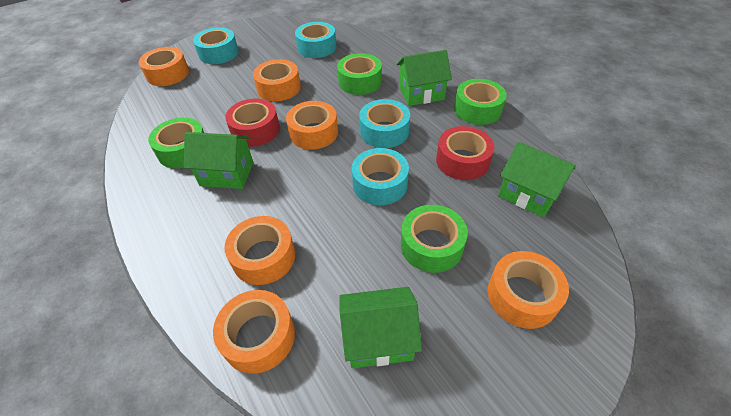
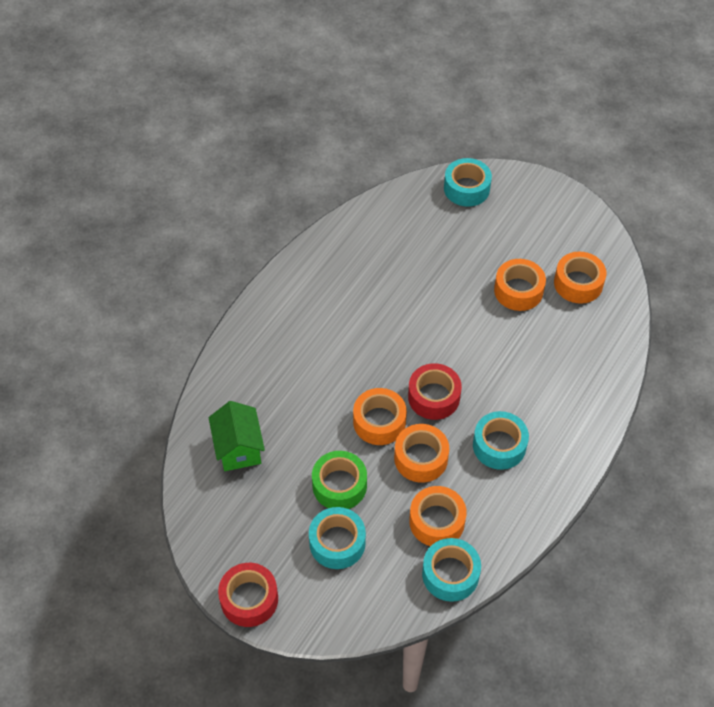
green house: 4 -> 1
green tape: 4 -> 1
orange tape: 6 -> 5

